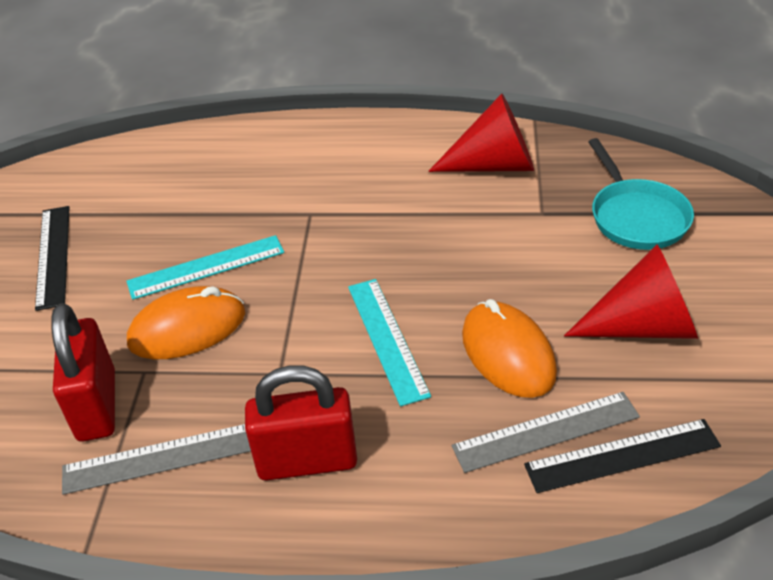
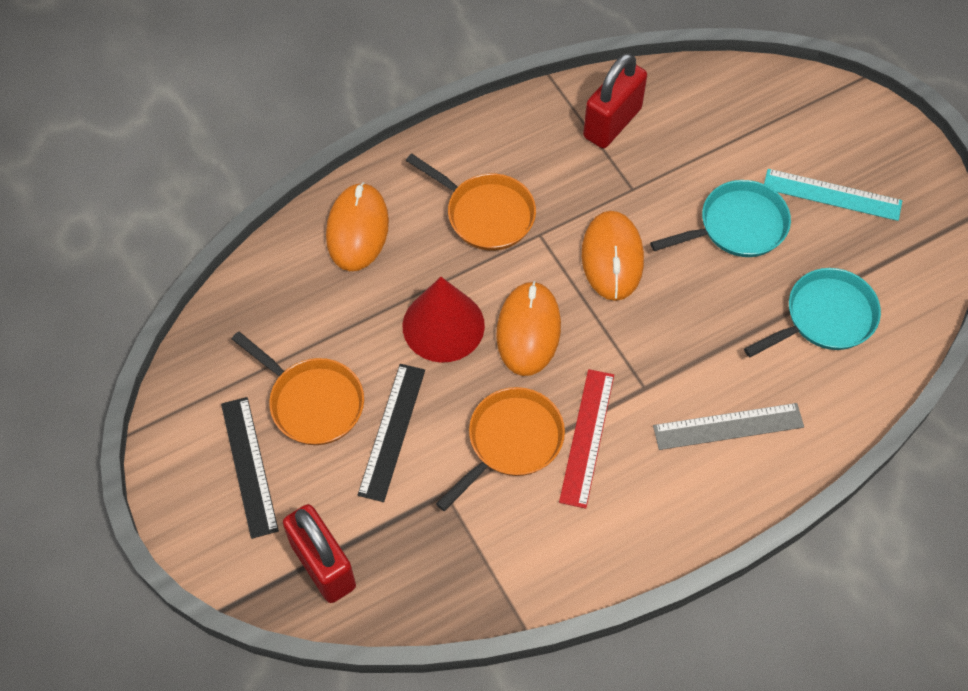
grey ruler: 2 -> 1
orange mouse: 2 -> 3
orange pan: 0 -> 3
red cone: 2 -> 1
red ruler: 0 -> 1
turquoise pan: 1 -> 2
turquoise ruler: 2 -> 1

